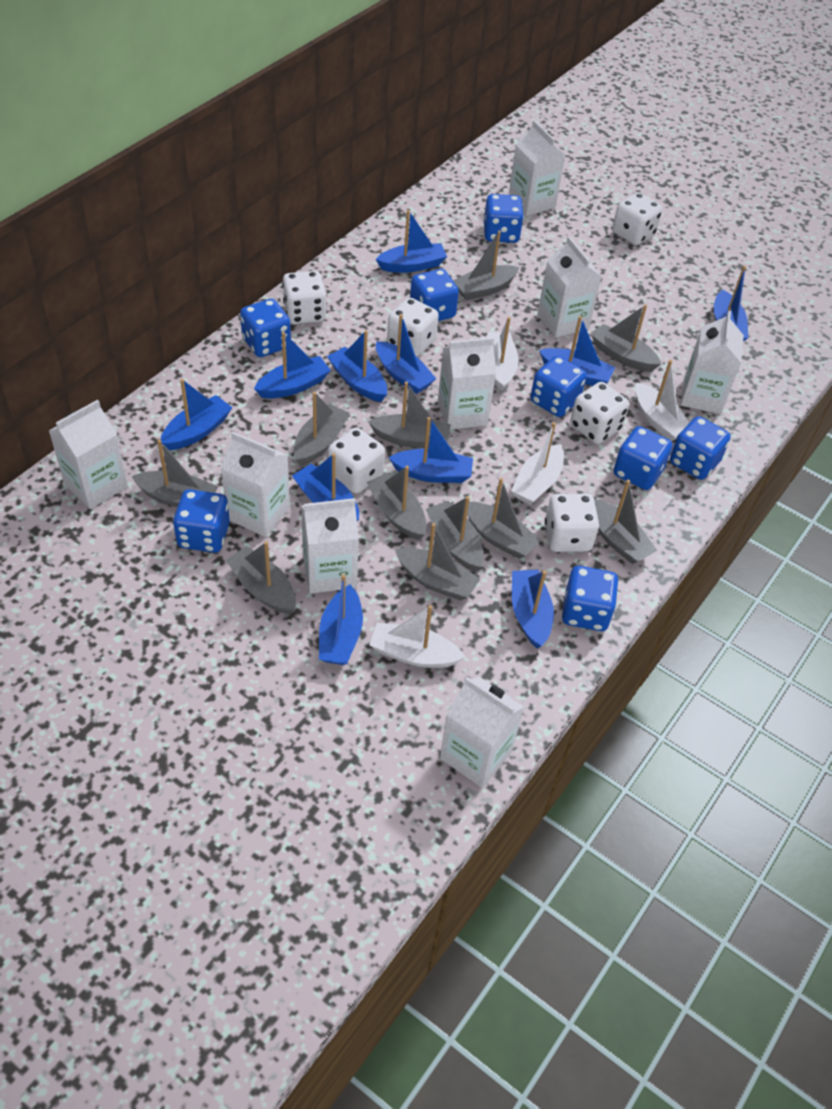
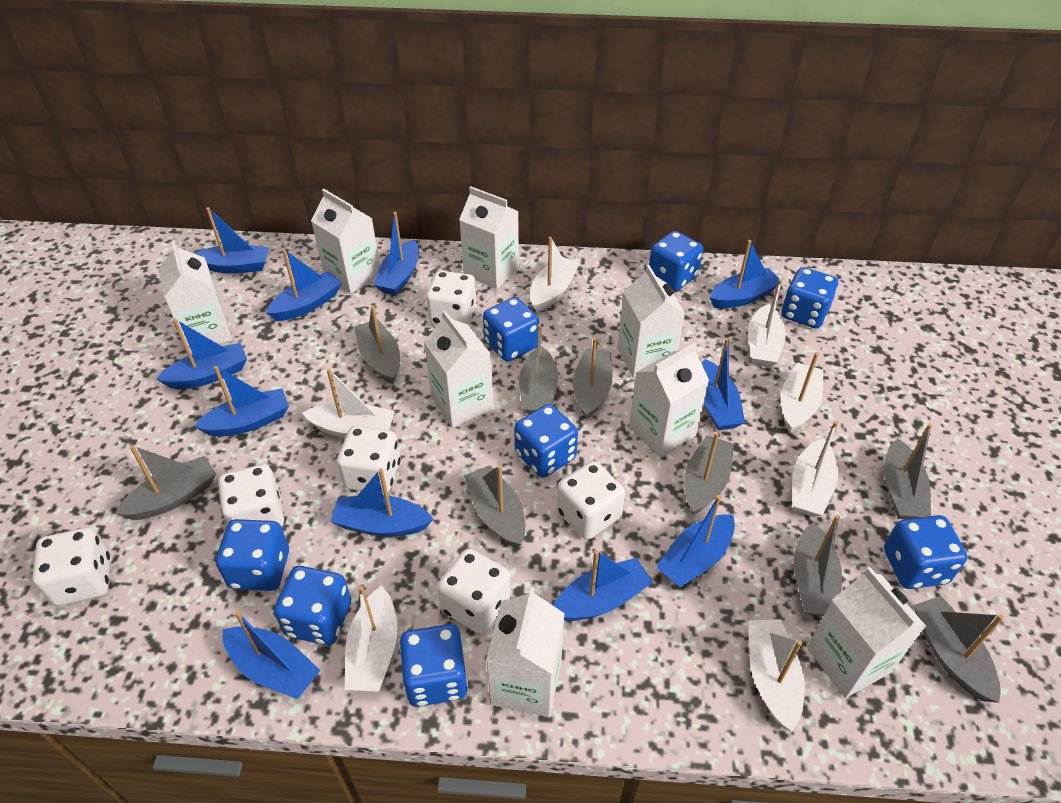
grey boat: 11 -> 9
white boat: 4 -> 7

